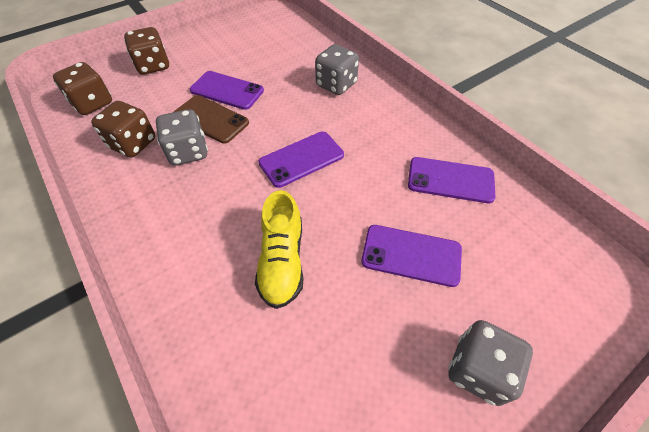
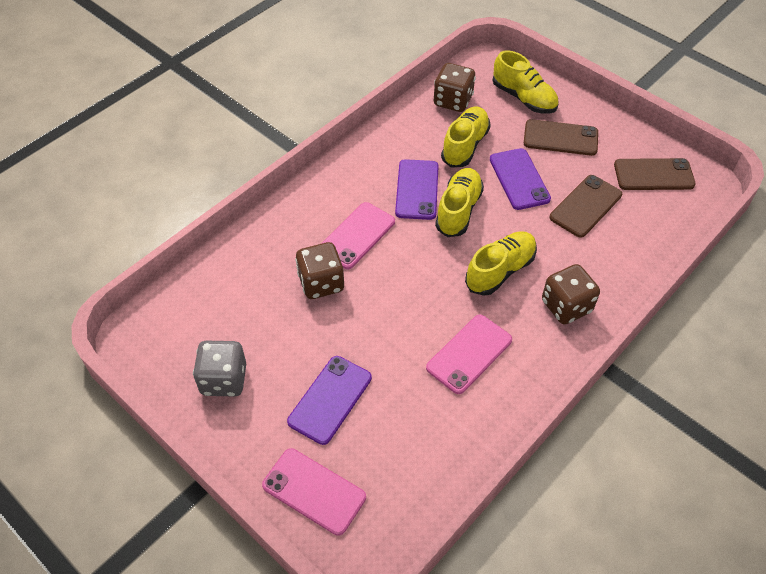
brown phone: 1 -> 3
grey dice: 3 -> 1
pink phone: 0 -> 3
purple phone: 4 -> 3
yellow shoe: 1 -> 4

